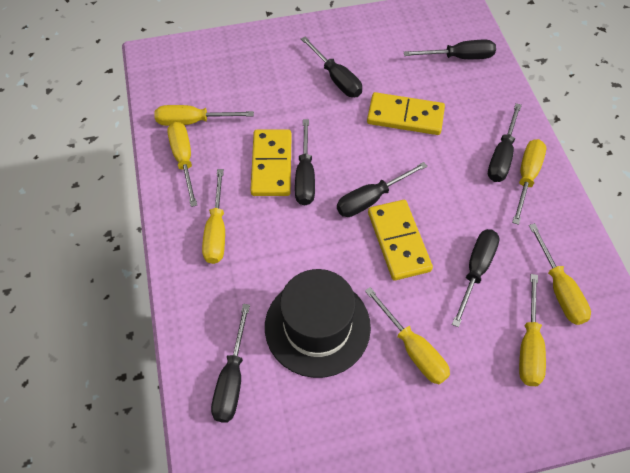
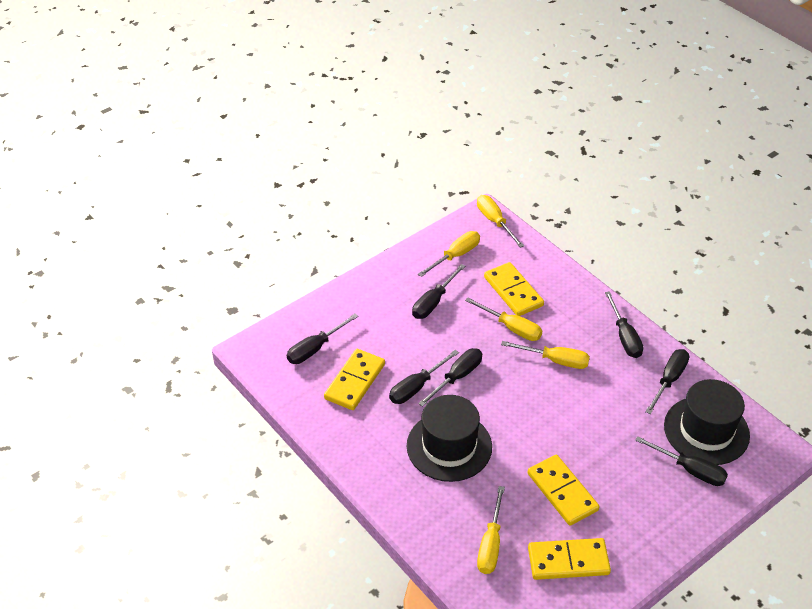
black hat: 1 -> 2
yellow domino: 3 -> 4
yellow screwdriver: 7 -> 5

